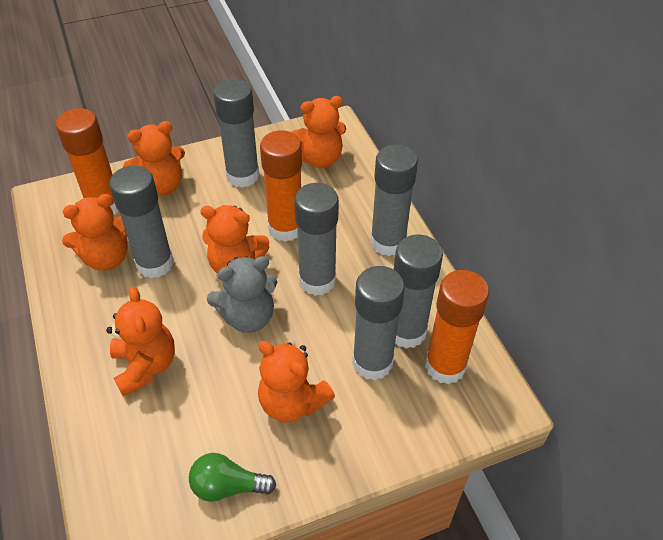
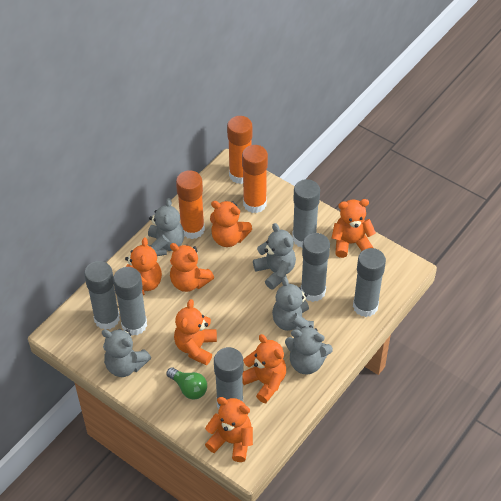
grey teddy bear: 1 -> 5
orange teddy bear: 6 -> 7

